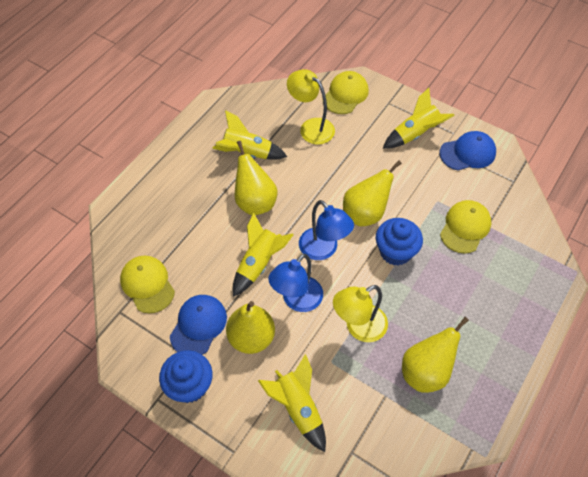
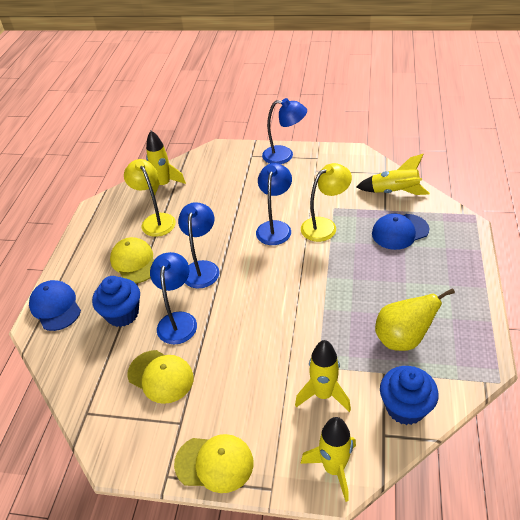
blue lamp: 2 -> 4
yellow pear: 4 -> 1

